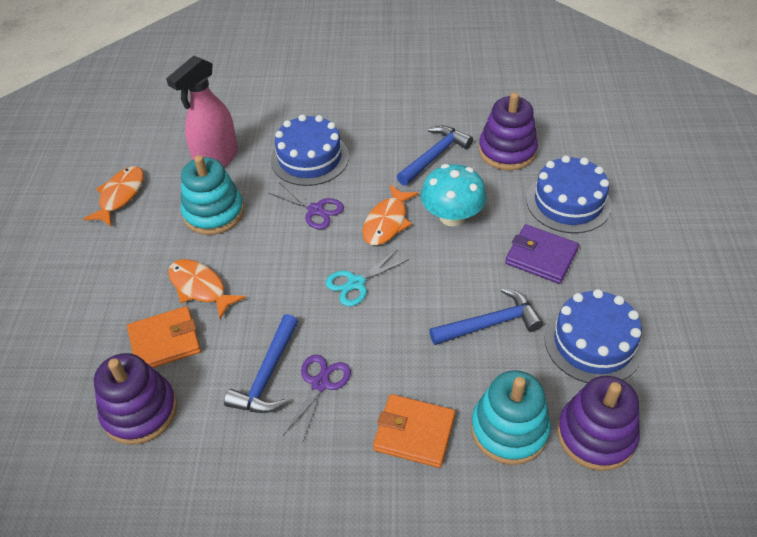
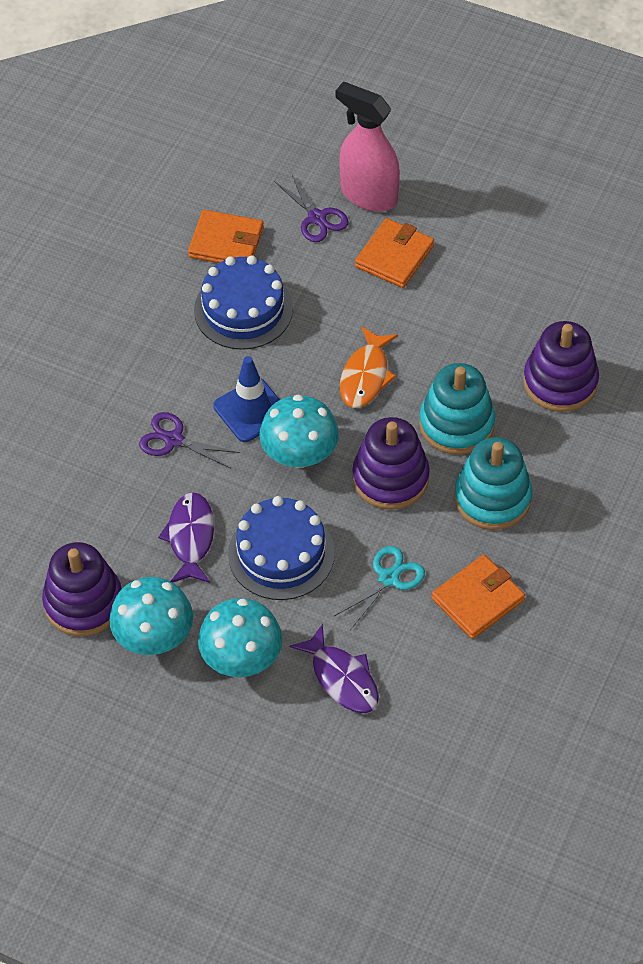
blue cake: 3 -> 2
blue hammer: 3 -> 0
blue traffic cone: 0 -> 1
orange fish: 3 -> 1
orange wallet: 2 -> 3
purple fish: 0 -> 2
purple wallet: 1 -> 0
turquoise mushroom: 1 -> 3

